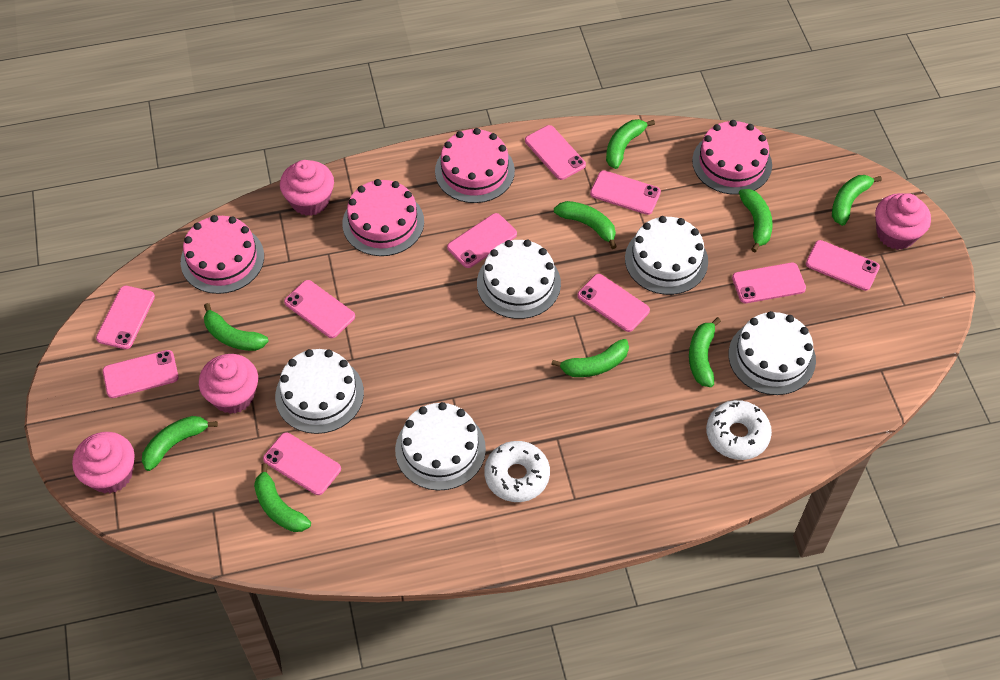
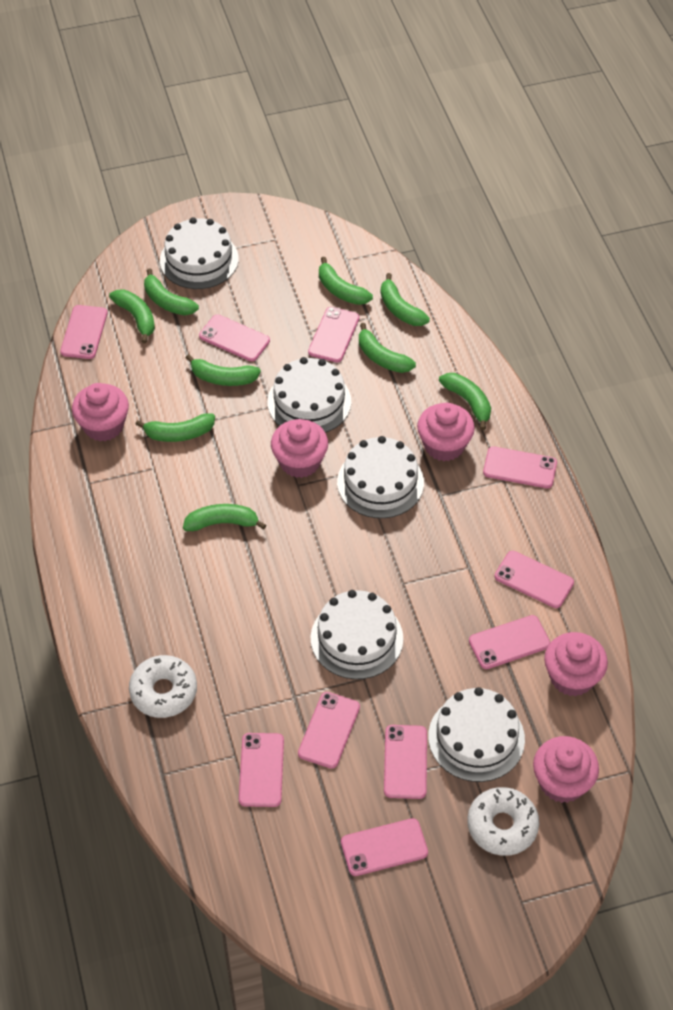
pink cake: 4 -> 0
pink cupcake: 4 -> 5

